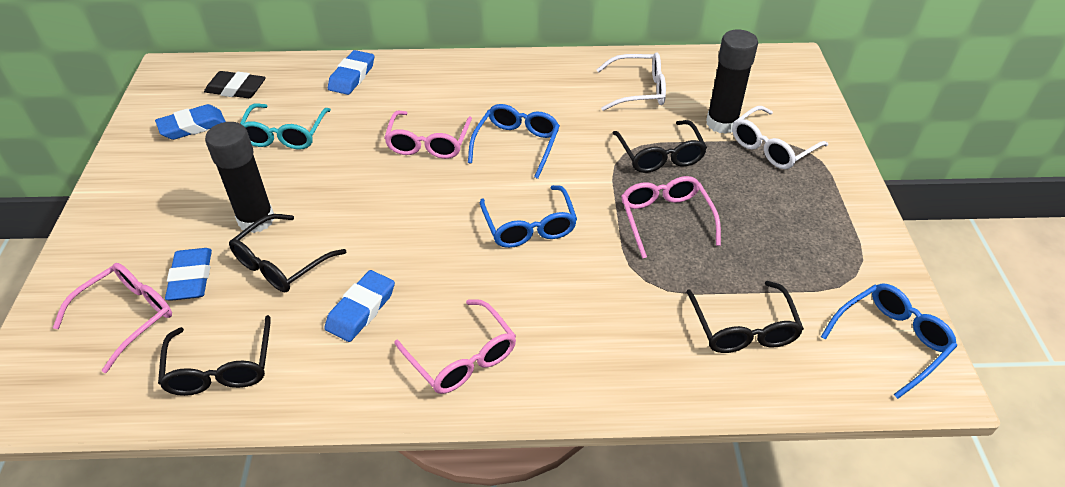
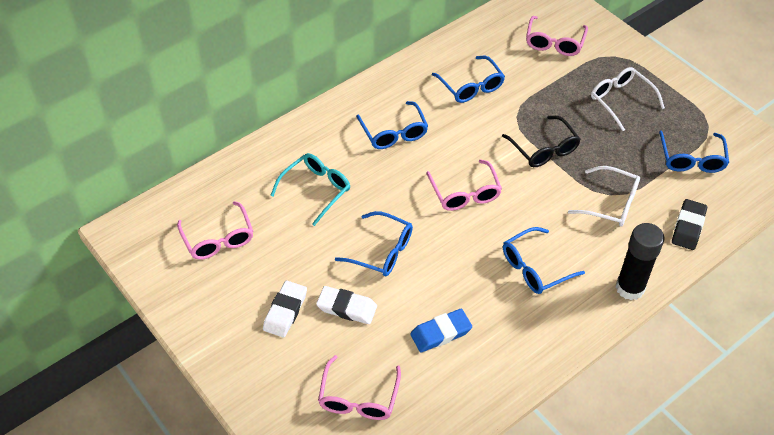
black glasses: 4 -> 1
black glue stick: 2 -> 1
blue eraser: 4 -> 1
blue glasses: 3 -> 5
white eraser: 0 -> 2

